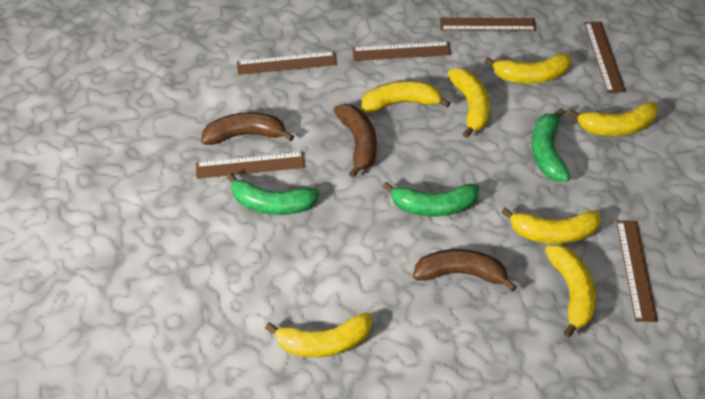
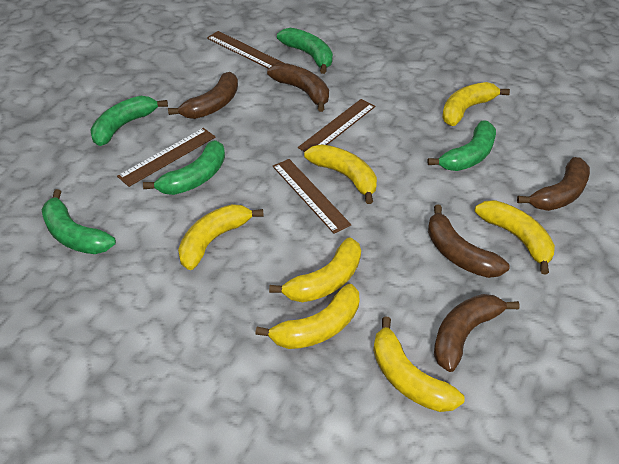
brown banana: 3 -> 5
brown ruler: 6 -> 4
green banana: 3 -> 5

